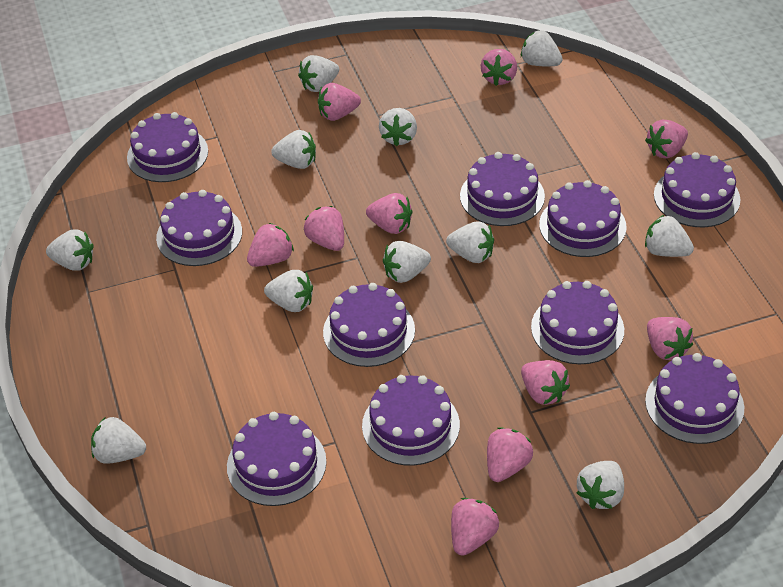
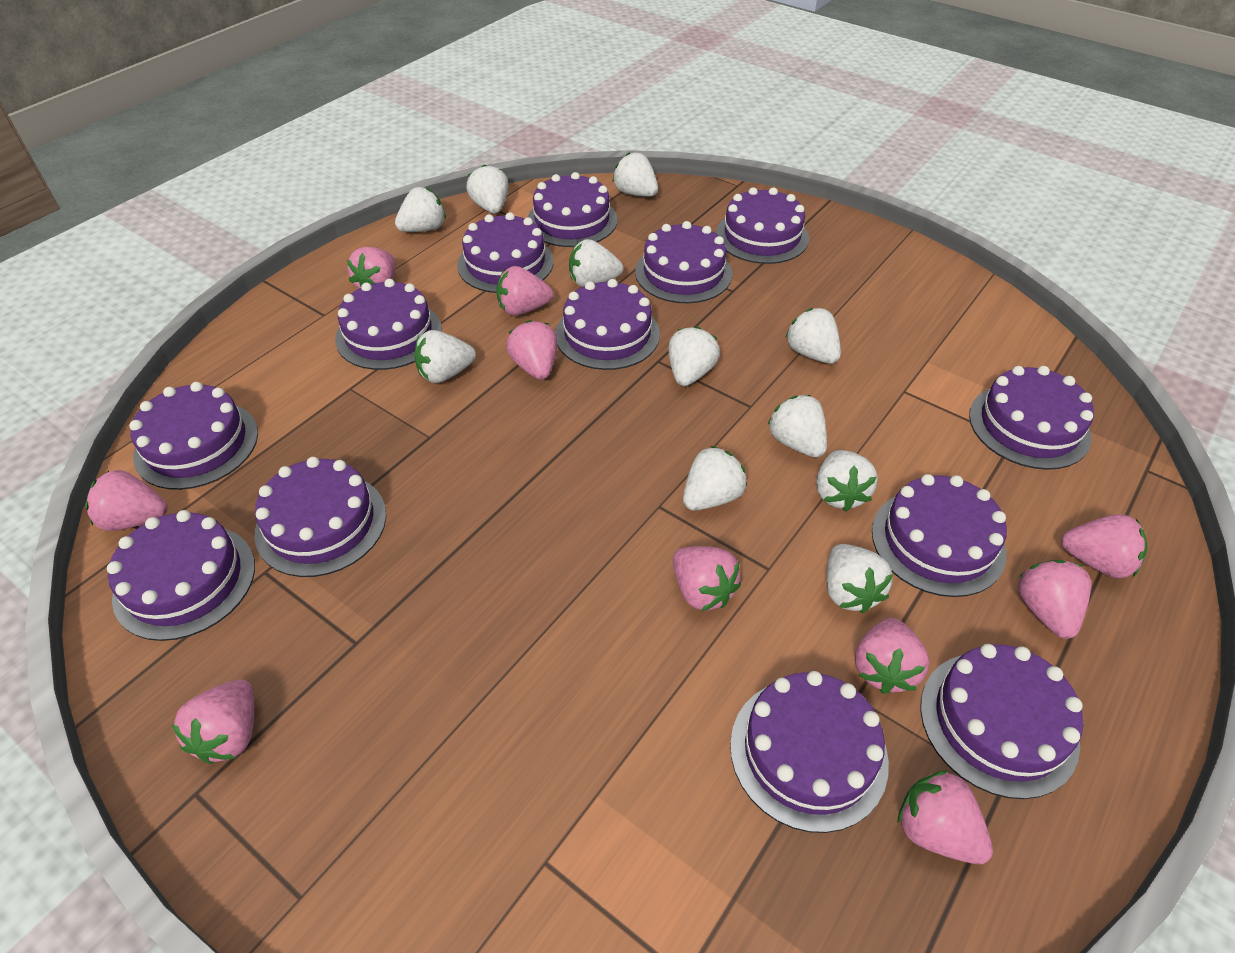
purple cake: 10 -> 13

